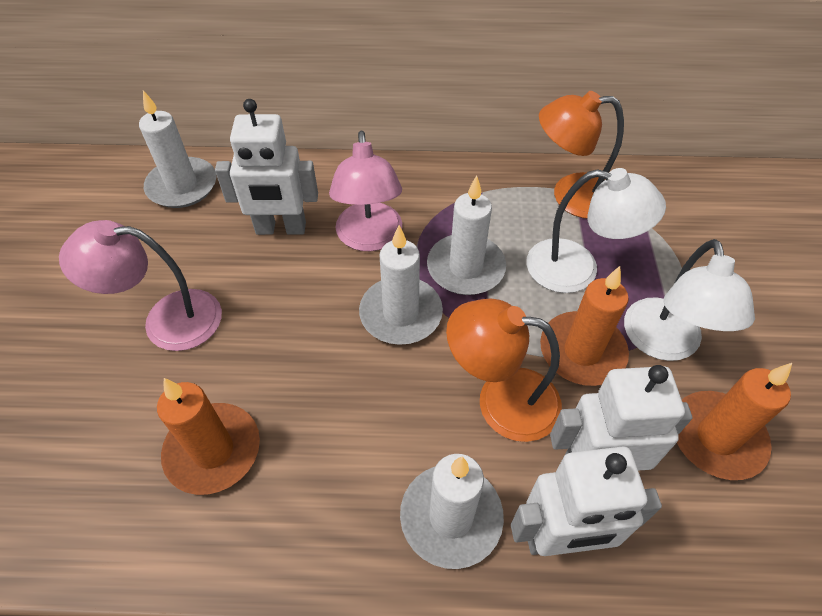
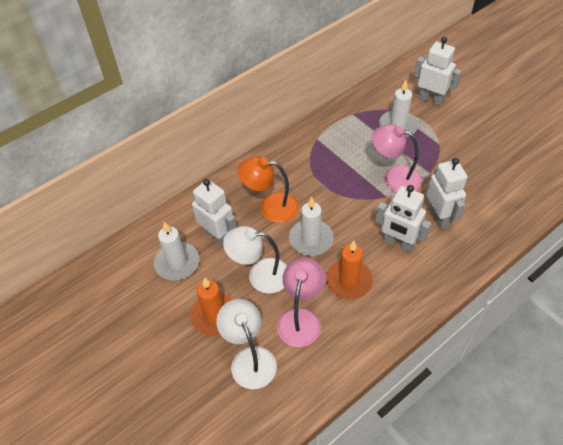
orange candle: 3 -> 2
orange lamp: 2 -> 1
white candle: 4 -> 3
white robot: 3 -> 4

